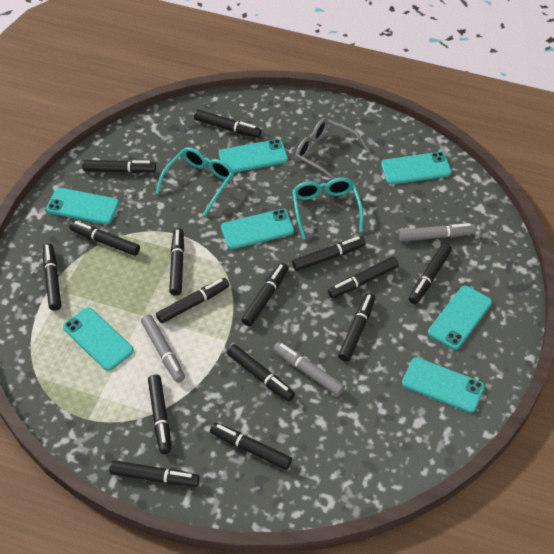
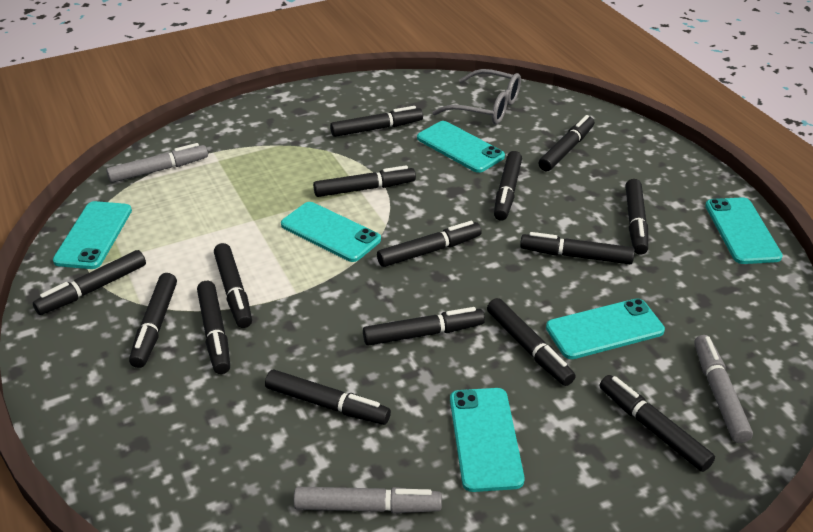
turquoise glasses: 2 -> 0
turquoise phone: 7 -> 6

